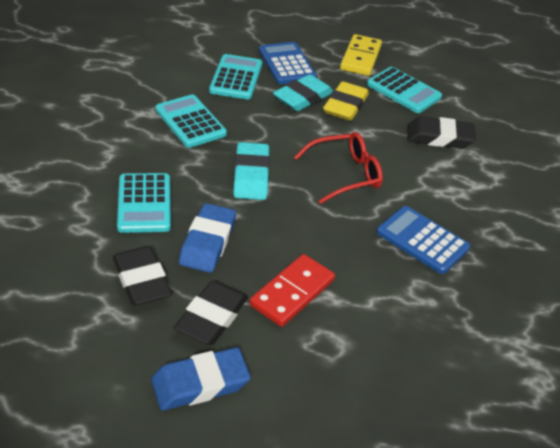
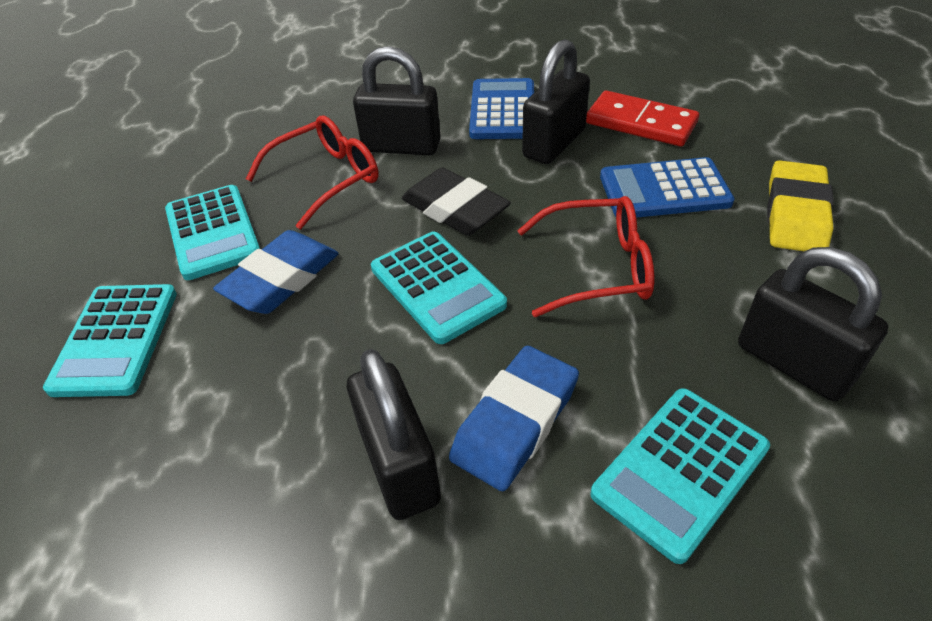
black eraser: 3 -> 1
black padlock: 0 -> 4
red glasses: 1 -> 2
turquoise eraser: 2 -> 0
yellow domino: 1 -> 0

